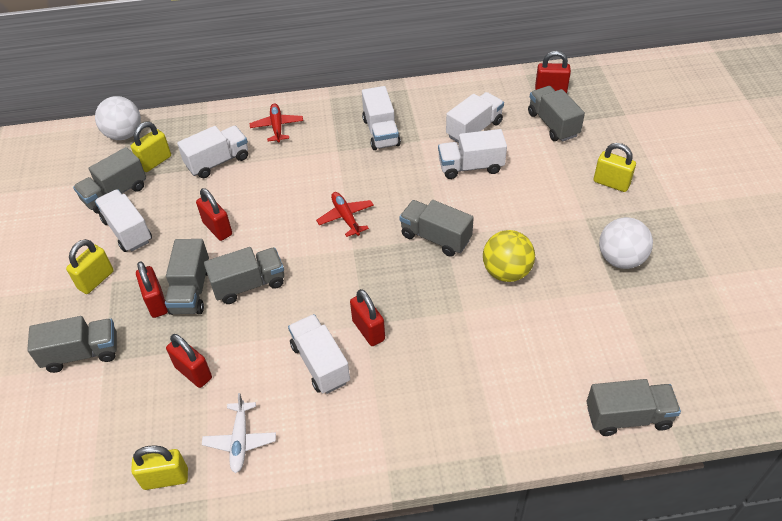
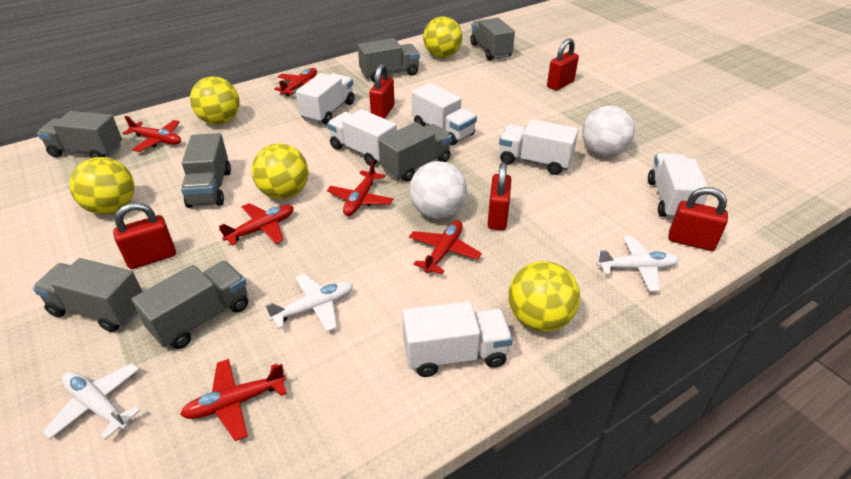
red plane: 2 -> 6
white plane: 1 -> 3
yellow ball: 1 -> 5
yellow padlock: 4 -> 0

